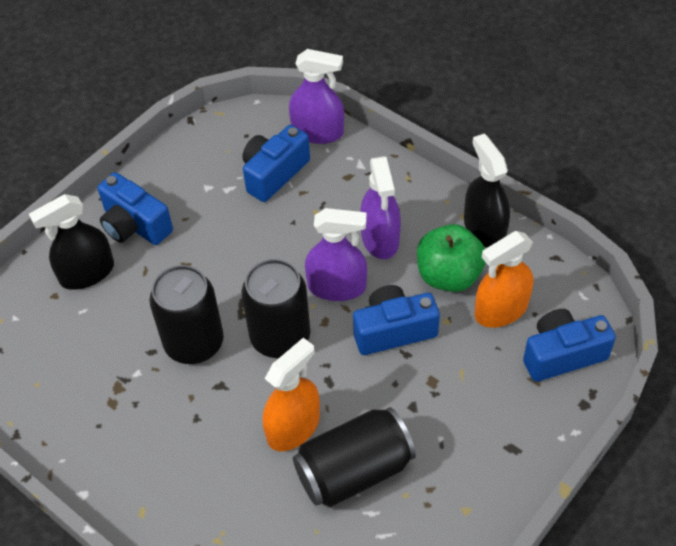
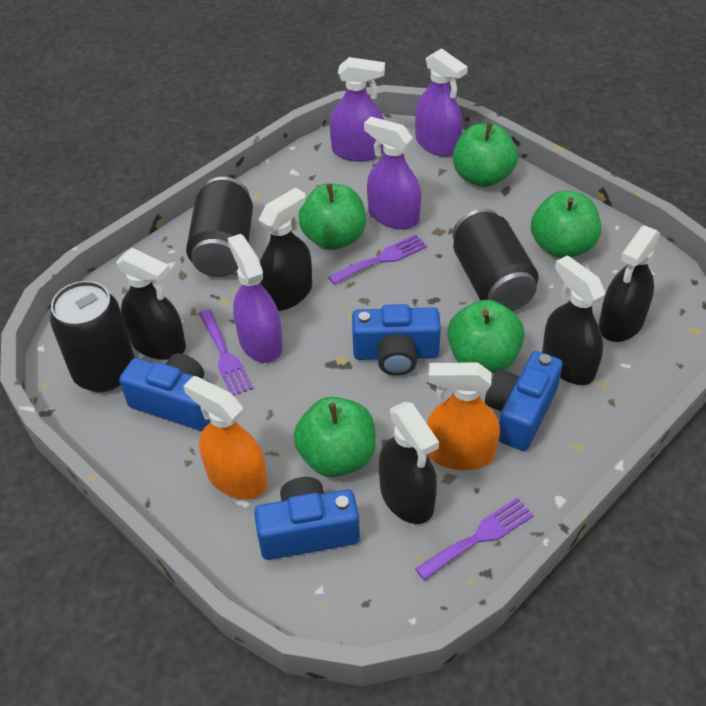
black spray bottle: 2 -> 5
green apple: 1 -> 5
purple fork: 0 -> 3
purple spray bottle: 3 -> 4

